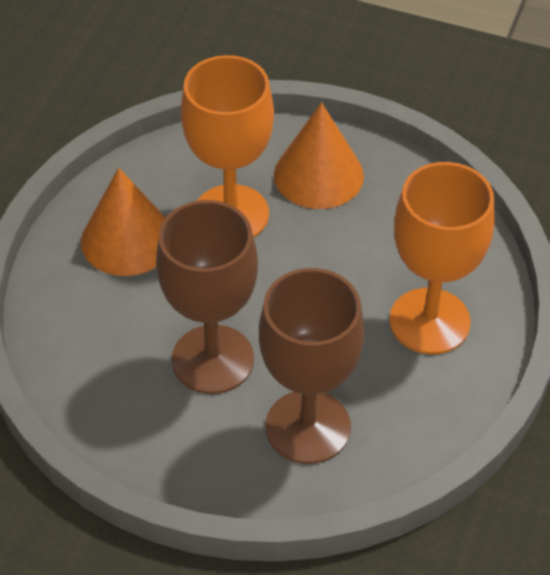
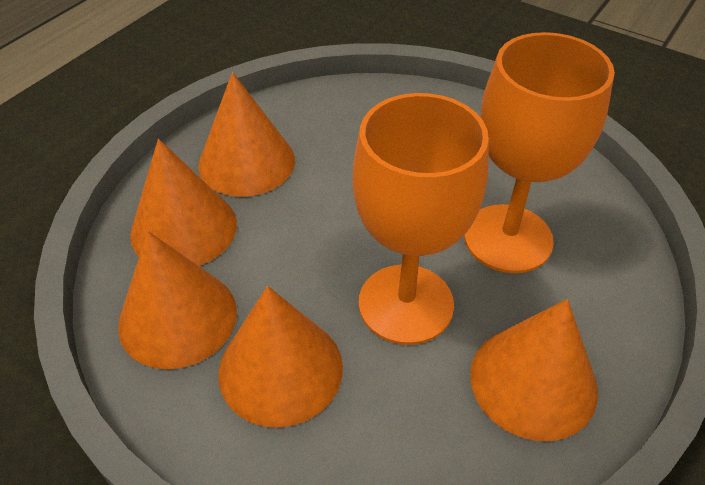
brown goblet: 2 -> 0
orange cone: 2 -> 5

